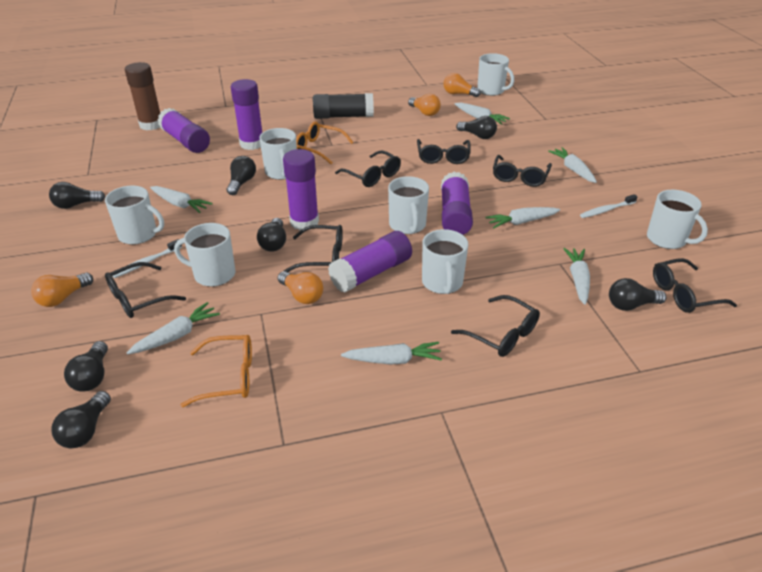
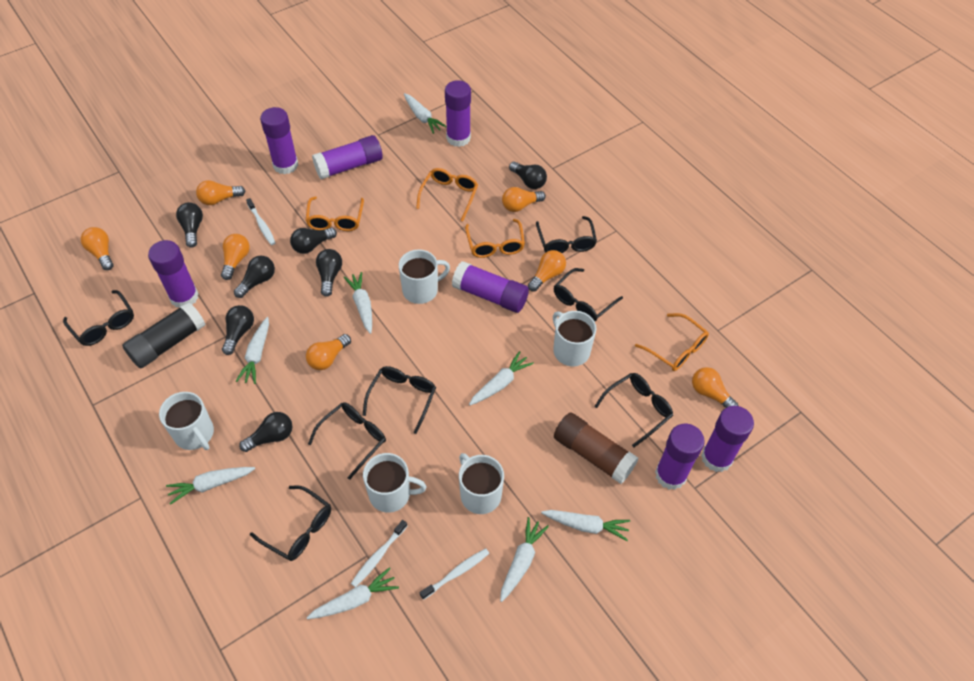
orange glasses: 2 -> 4
orange light bulb: 4 -> 7
purple glue stick: 5 -> 7
white carrot: 7 -> 8
white mug: 7 -> 5
white toothbrush: 2 -> 3

